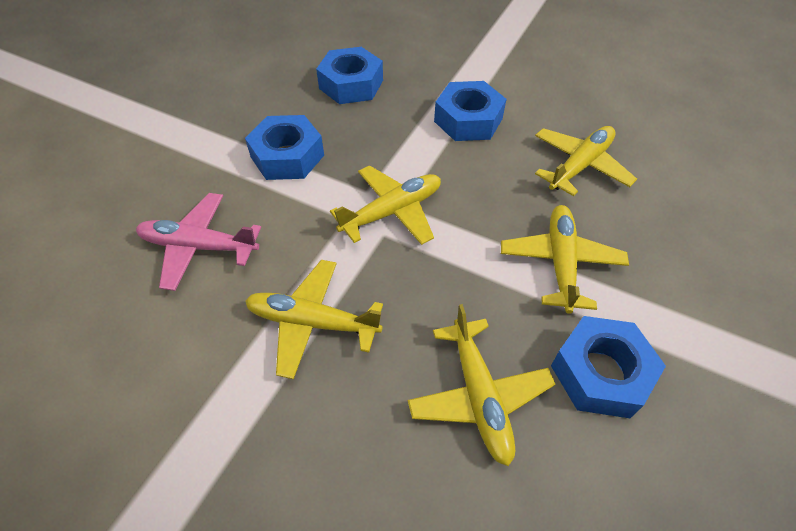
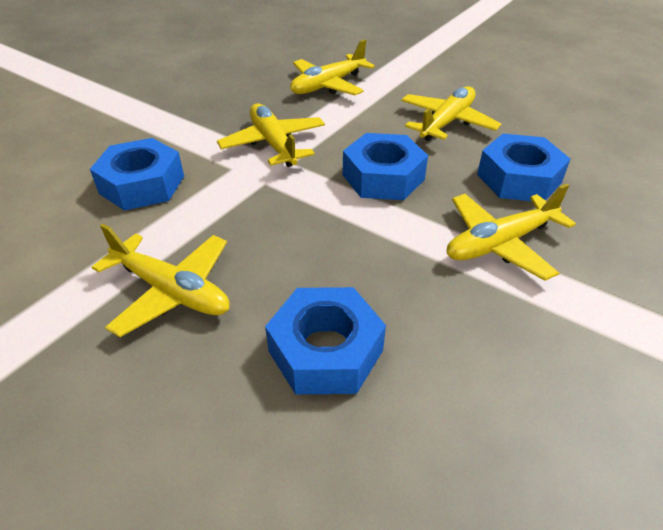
pink plane: 1 -> 0

